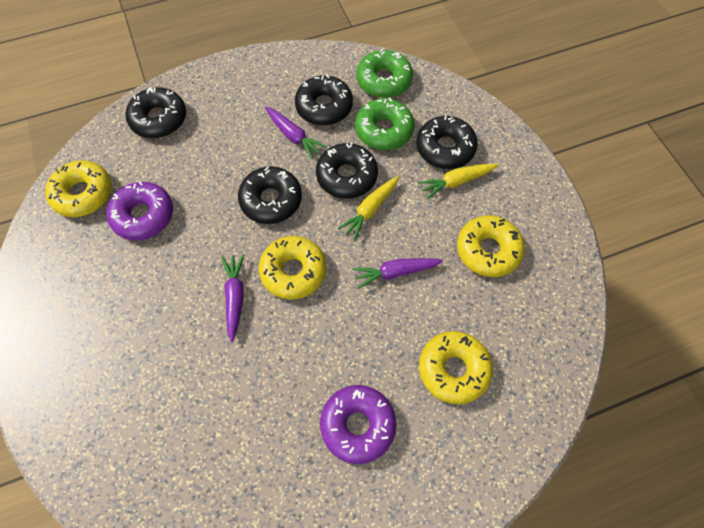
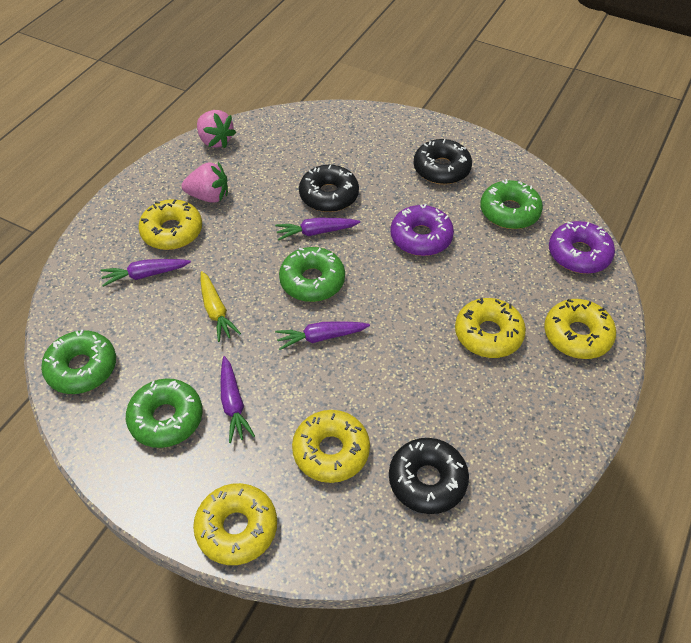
black donut: 5 -> 3
green donut: 2 -> 4
pink strawberry: 0 -> 2
purple carrot: 3 -> 4
yellow carrot: 2 -> 1
yellow donut: 4 -> 5

